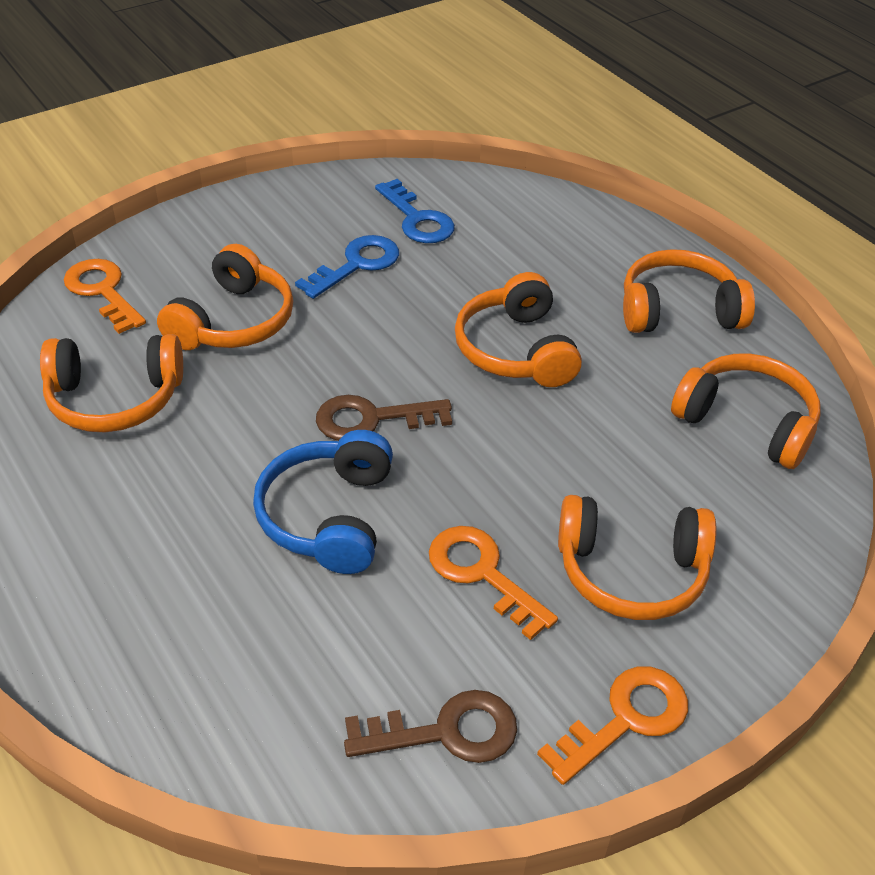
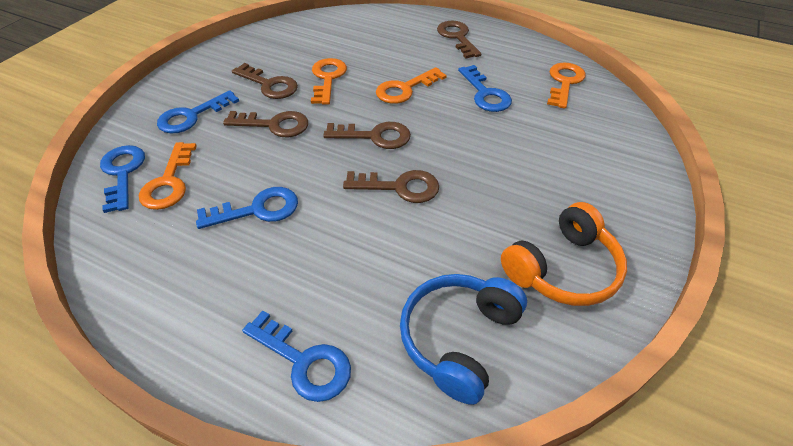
blue key: 2 -> 5
brown key: 2 -> 5
orange headphones: 6 -> 1
orange key: 3 -> 4

